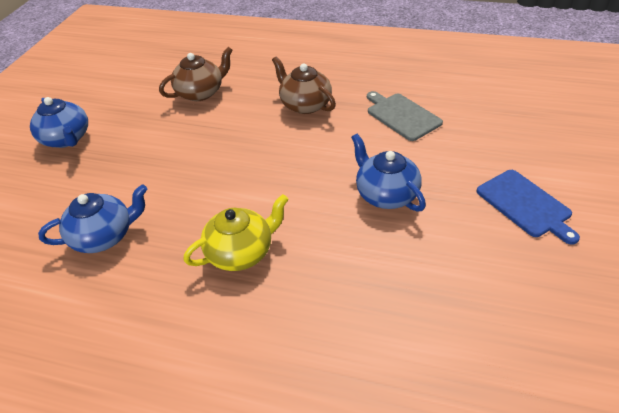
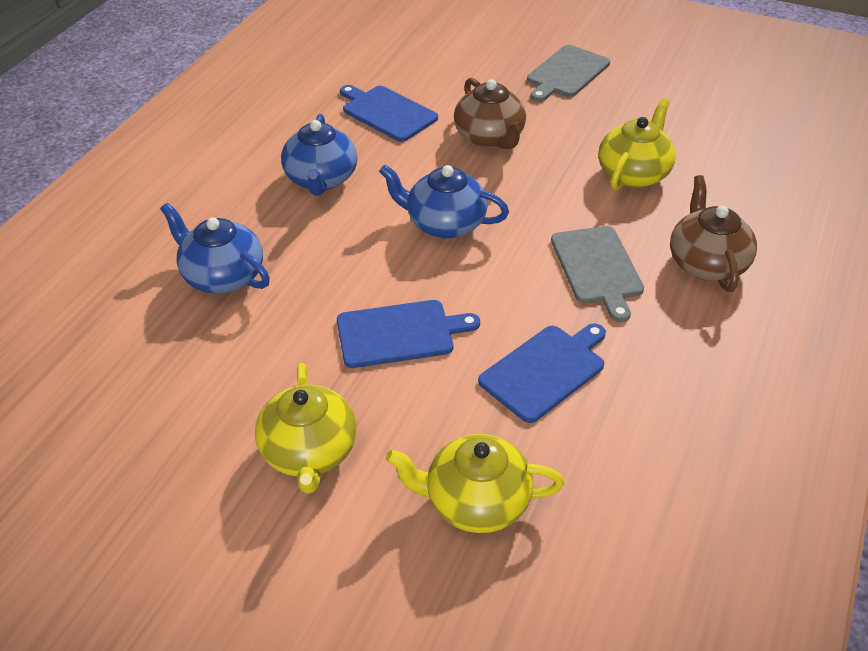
blue cutting board: 1 -> 3
grey cutting board: 1 -> 2
yellow teapot: 1 -> 3

